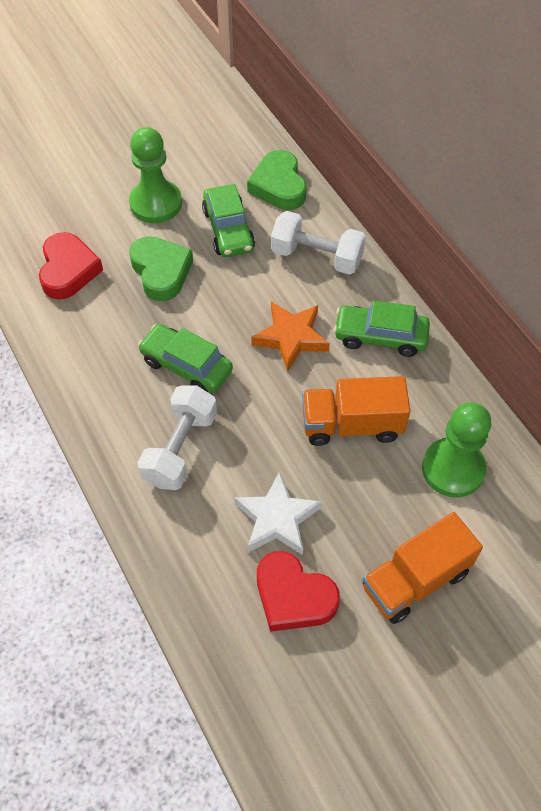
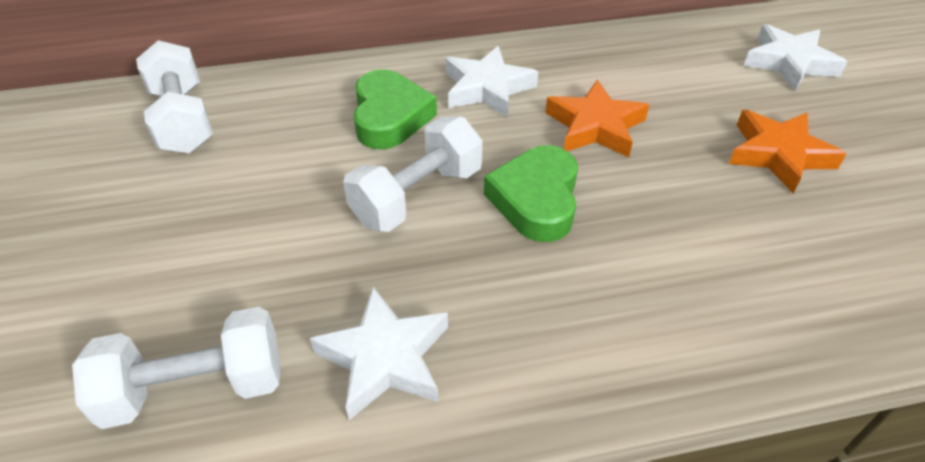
green car: 3 -> 0
green pawn: 2 -> 0
orange star: 1 -> 2
orange truck: 2 -> 0
red heart: 2 -> 0
white dumbbell: 2 -> 3
white star: 1 -> 3

